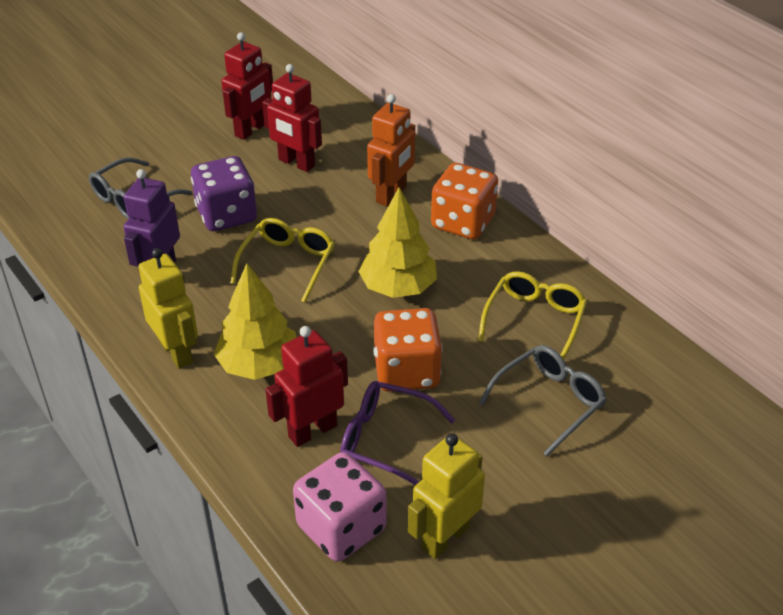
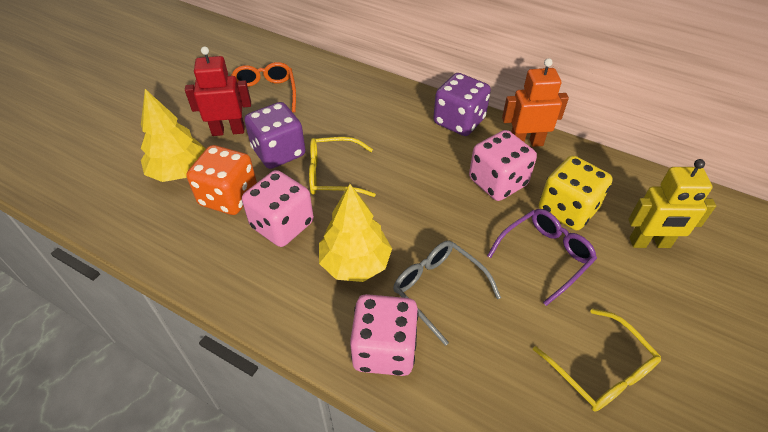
grey glasses: 2 -> 1
orange dice: 2 -> 1
orange glasses: 0 -> 1
pink dice: 1 -> 3
purple dice: 1 -> 2
purple robot: 1 -> 0
red robot: 3 -> 1
yellow dice: 0 -> 1
yellow robot: 2 -> 1

